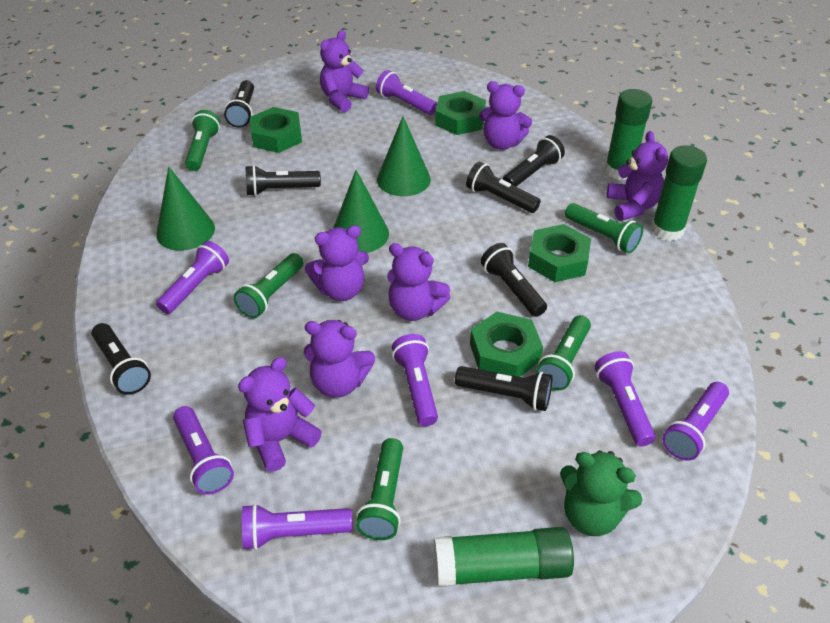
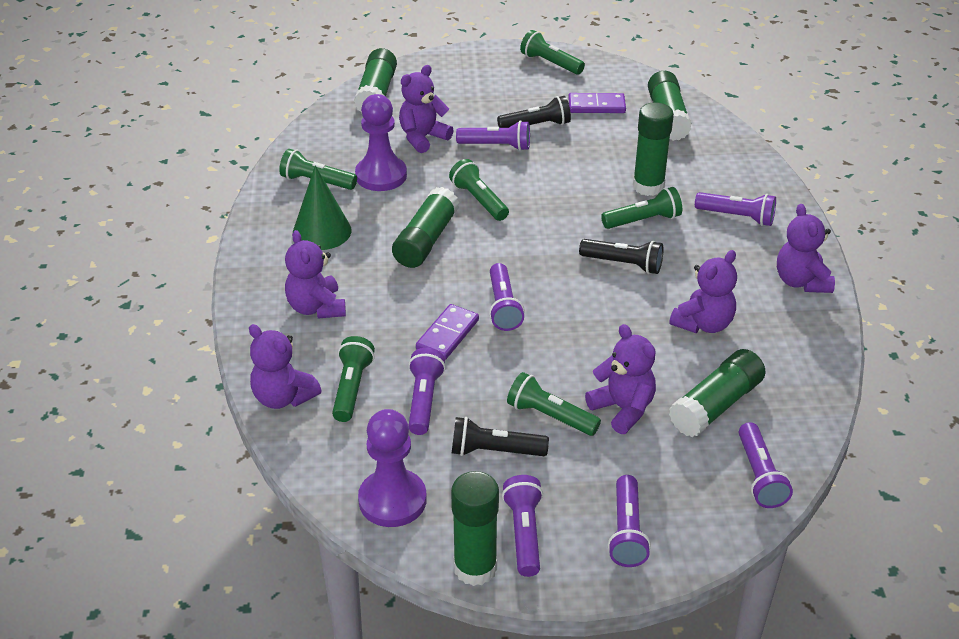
black flashlight: 7 -> 3
green cone: 3 -> 1
green flashlight: 5 -> 6
green glue stick: 3 -> 6
green nut: 4 -> 0
green teddy bear: 1 -> 0
purple domino: 0 -> 2
purple pawn: 0 -> 2
purple teddy bear: 7 -> 6

